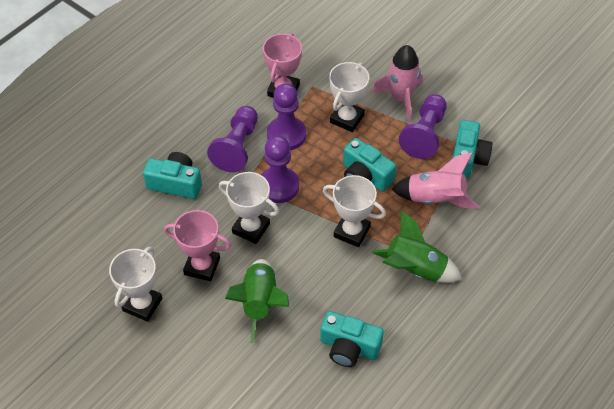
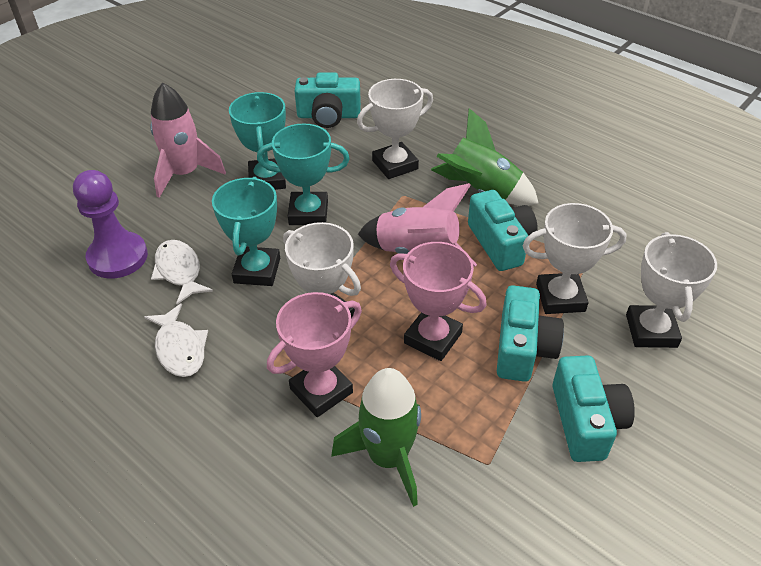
purple pawn: 4 -> 1
turquoise trophy: 0 -> 3
white fish: 0 -> 2

